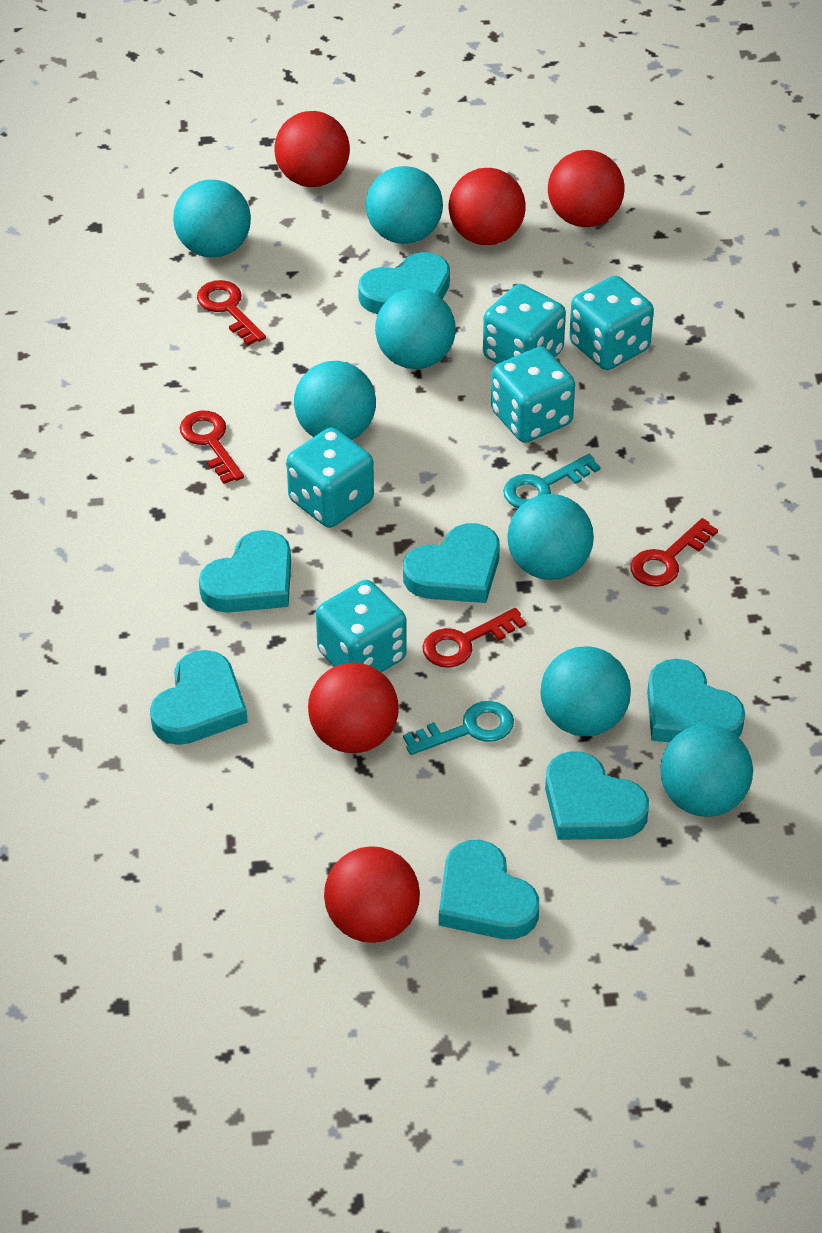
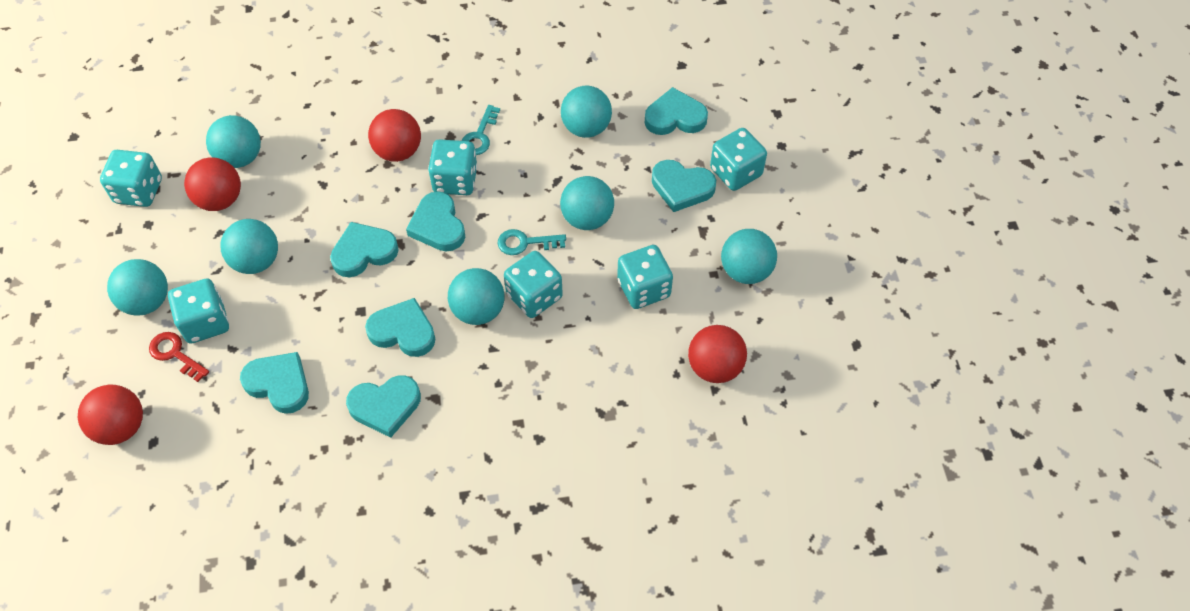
red ball: 5 -> 4
red key: 4 -> 1
turquoise dice: 5 -> 6

